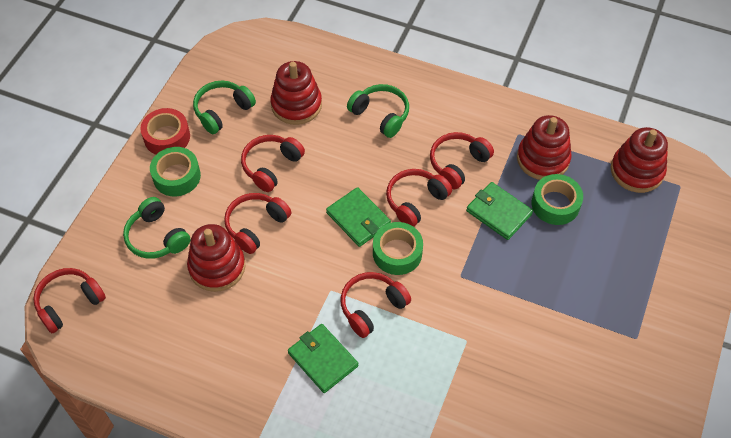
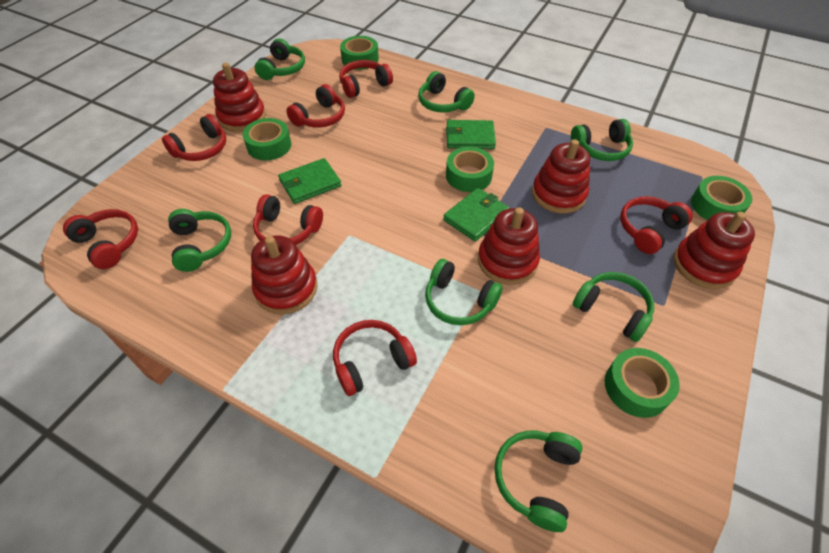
green headphones: 3 -> 7
green tape: 3 -> 5
red headphones: 6 -> 7
red stacking toy: 4 -> 5
red tape: 1 -> 0

